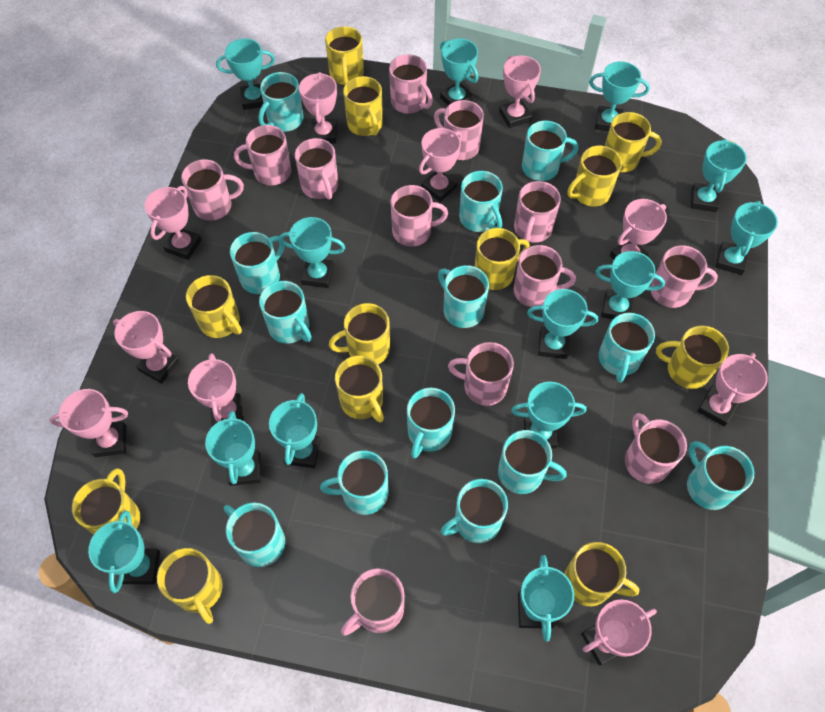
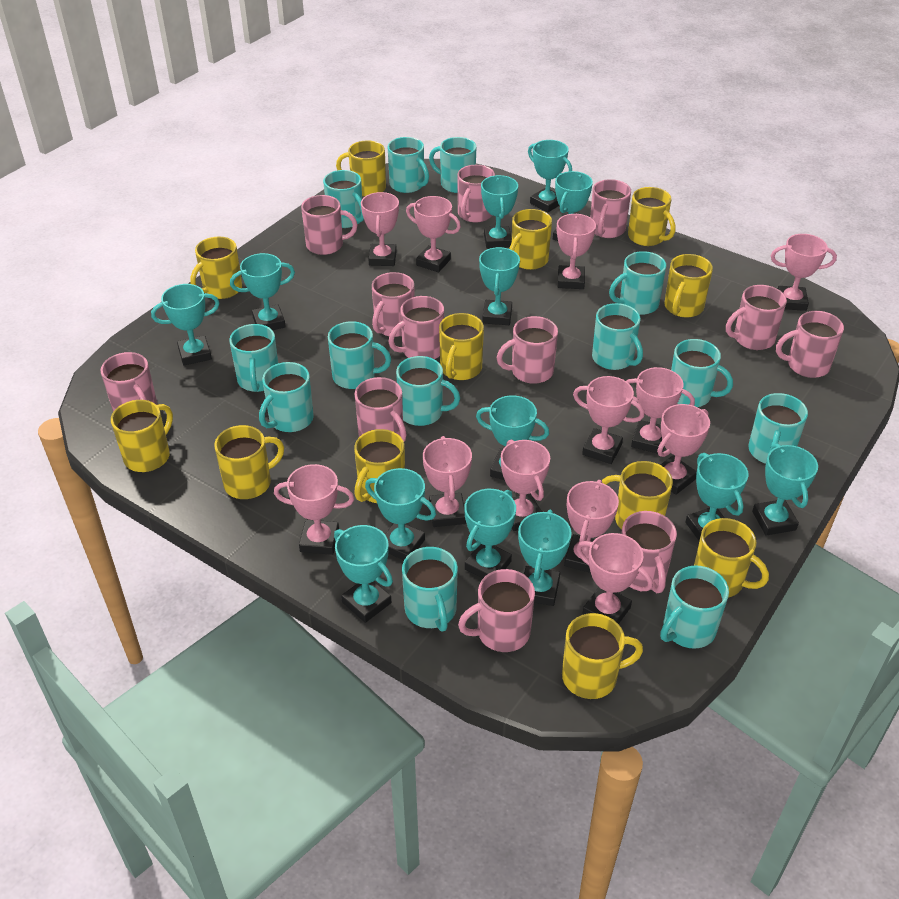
pink trophy: 10 -> 12

